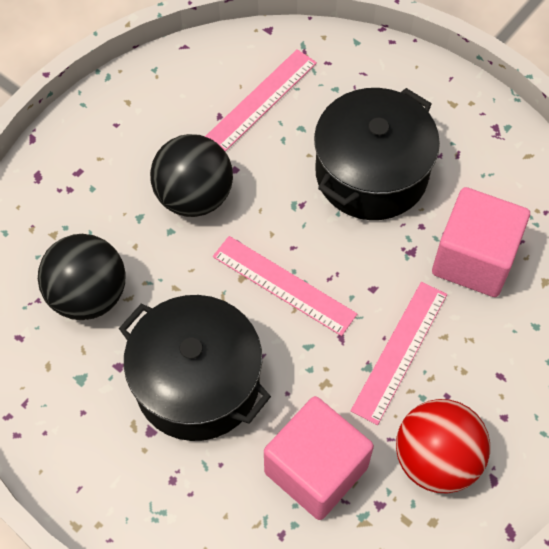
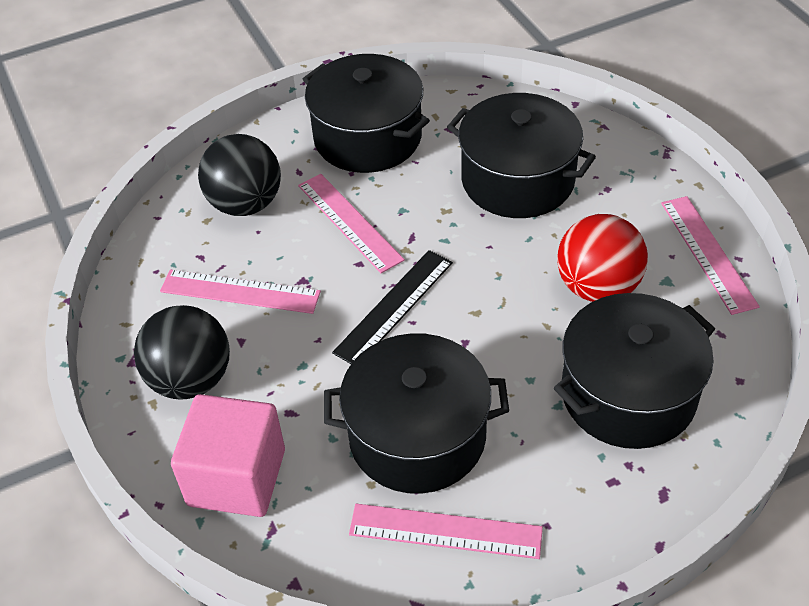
black pot: 2 -> 4
black ruler: 0 -> 1
pink cube: 2 -> 1
pink ruler: 3 -> 4

